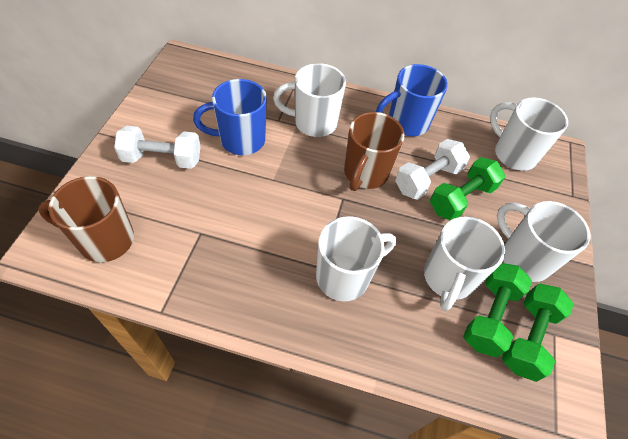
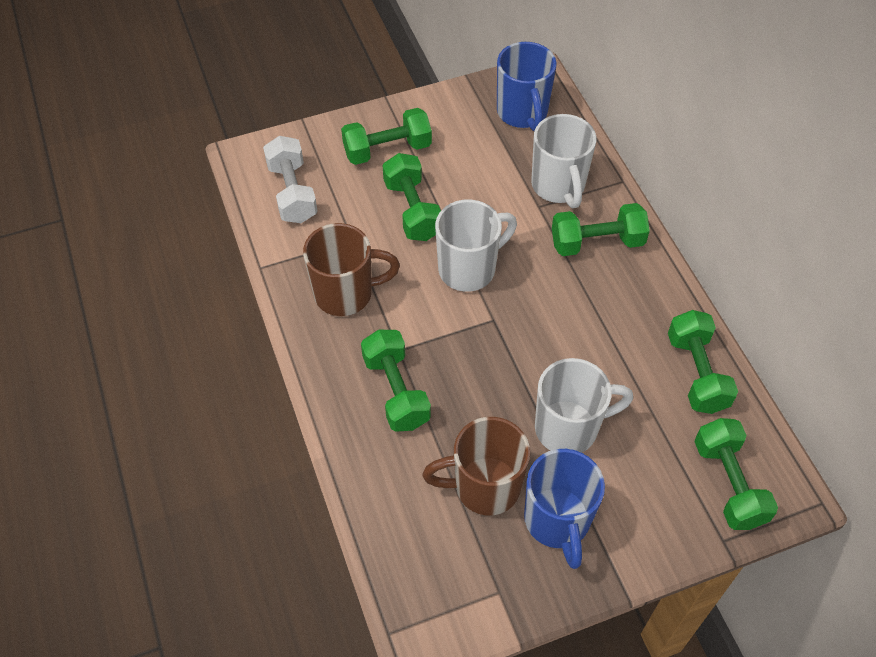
green dumbbell: 3 -> 6
white dumbbell: 2 -> 1
white mug: 5 -> 3

